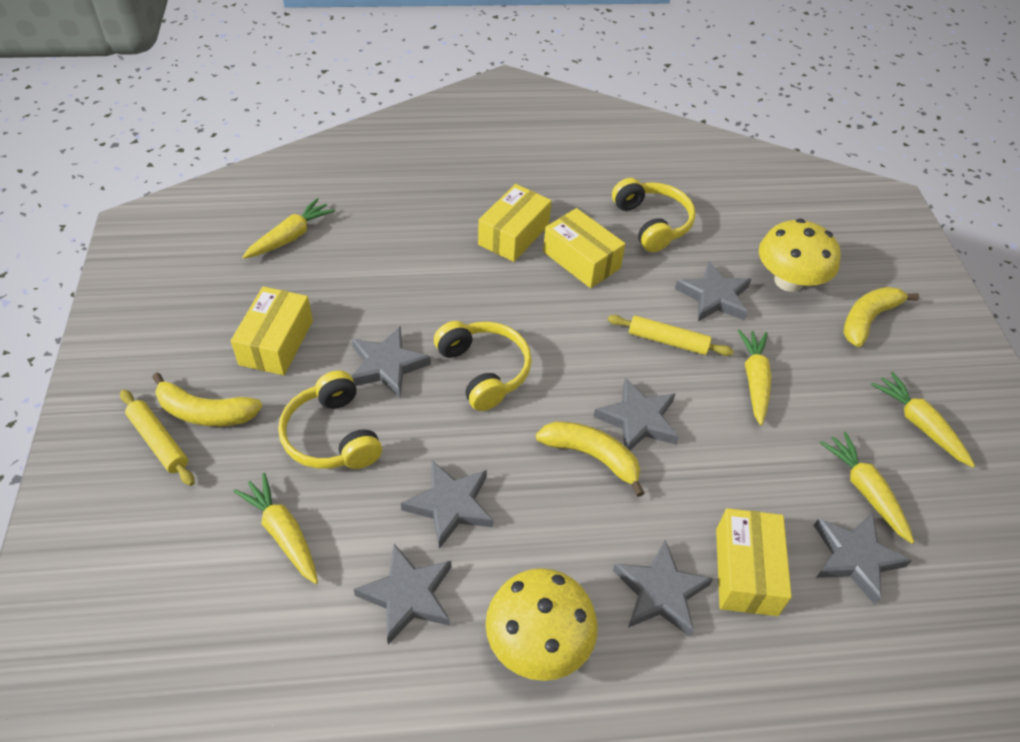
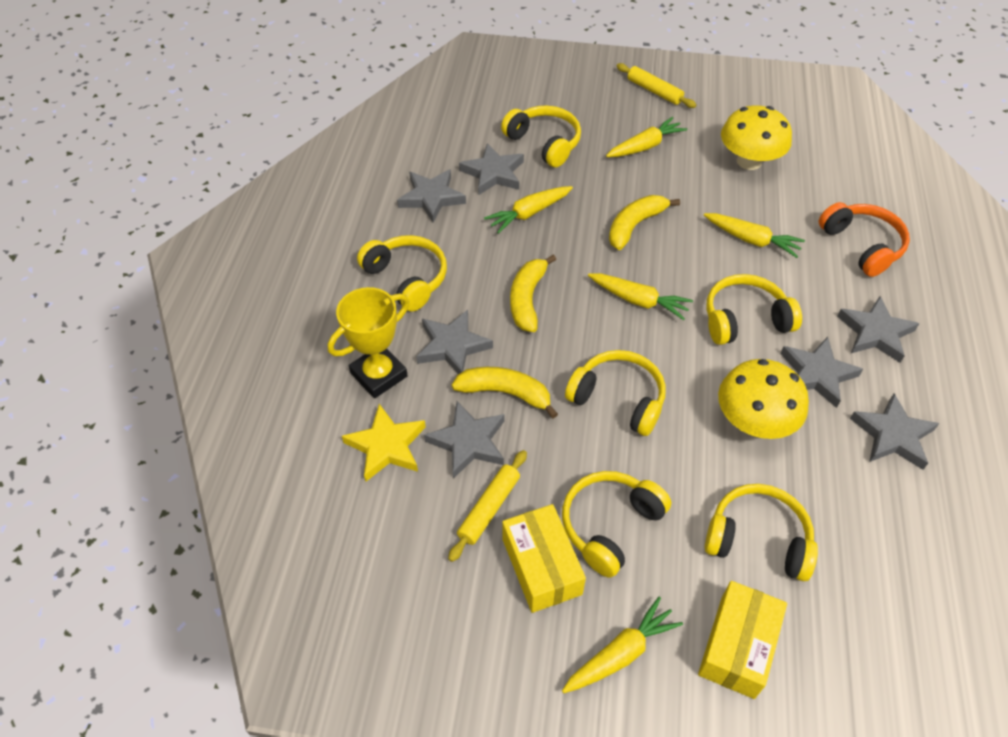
orange headphones: 0 -> 1
yellow box: 4 -> 2
yellow headphones: 3 -> 6
yellow star: 0 -> 1
yellow trophy: 0 -> 1

